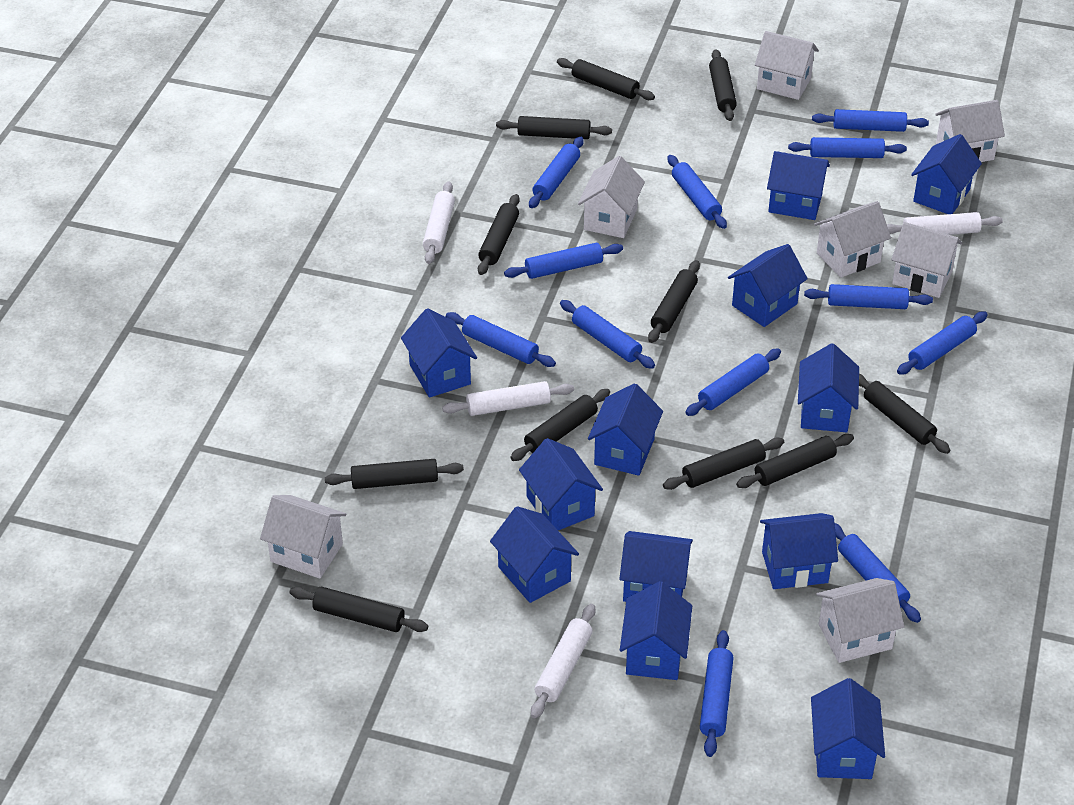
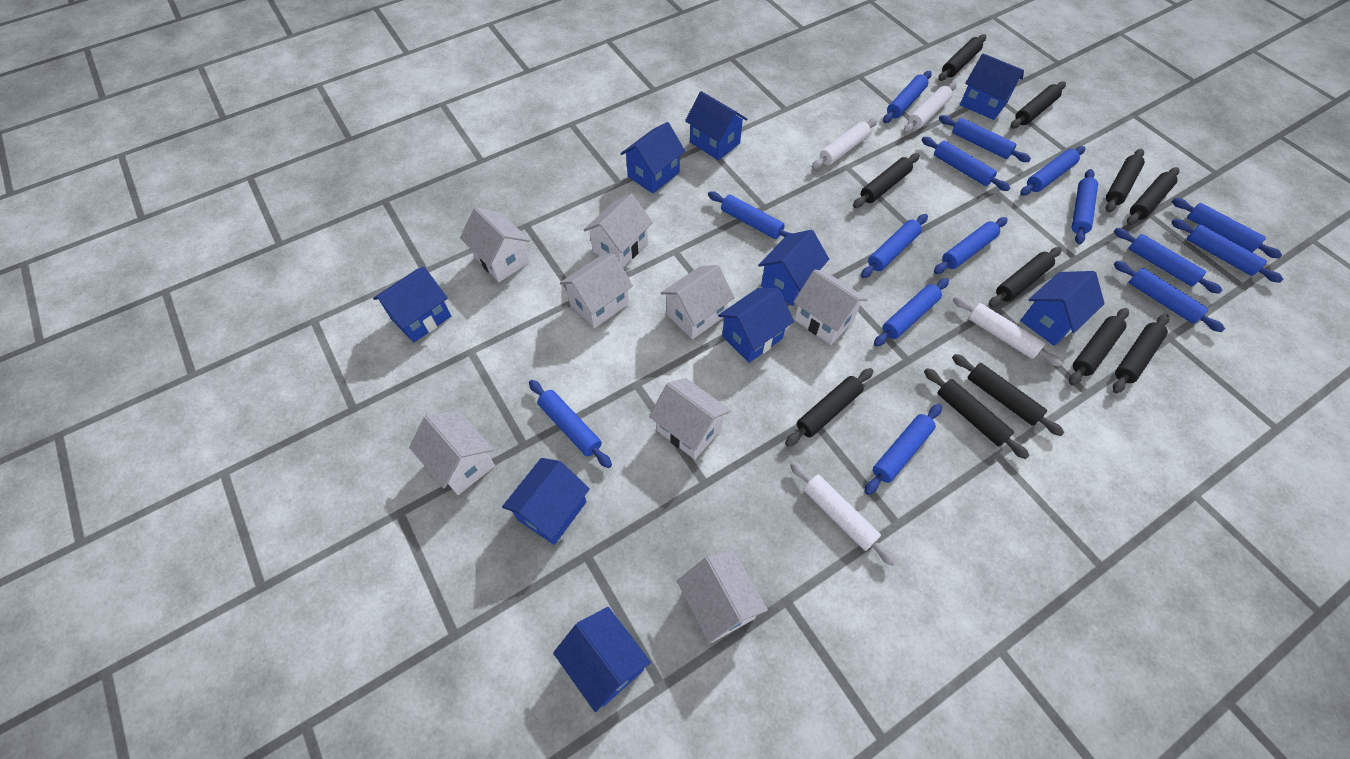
blue house: 12 -> 9
blue rolling pin: 12 -> 15
white house: 7 -> 8

